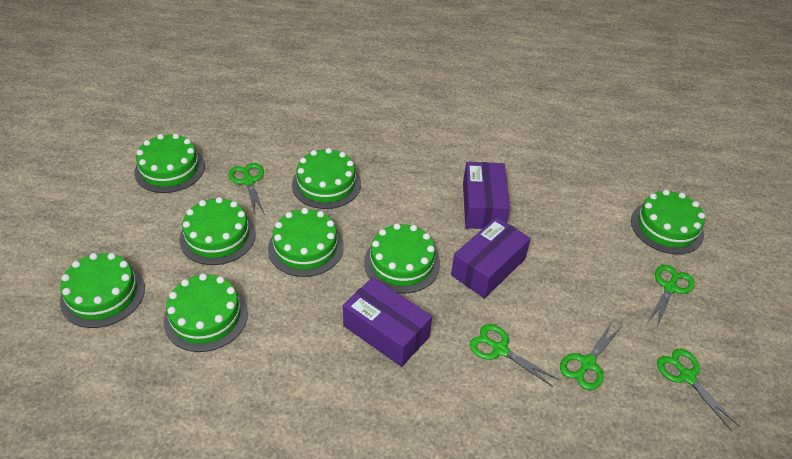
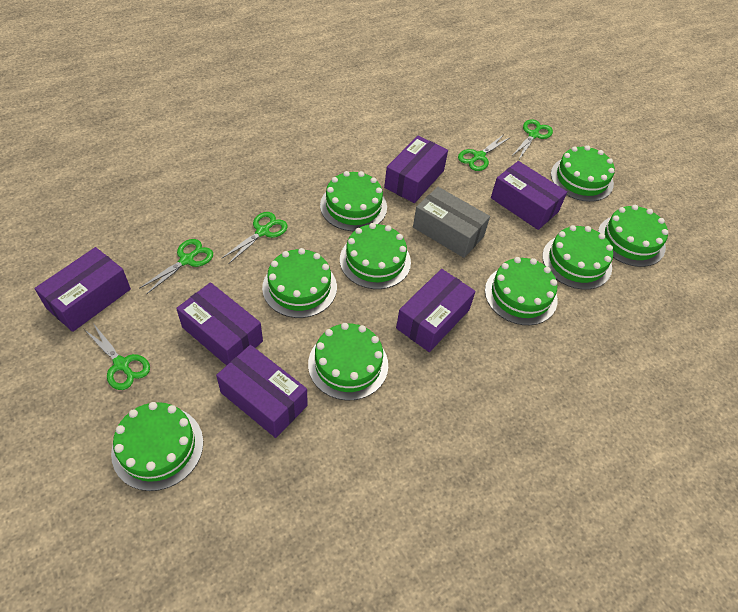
green cake: 8 -> 9
grey box: 0 -> 1
purple box: 3 -> 6

